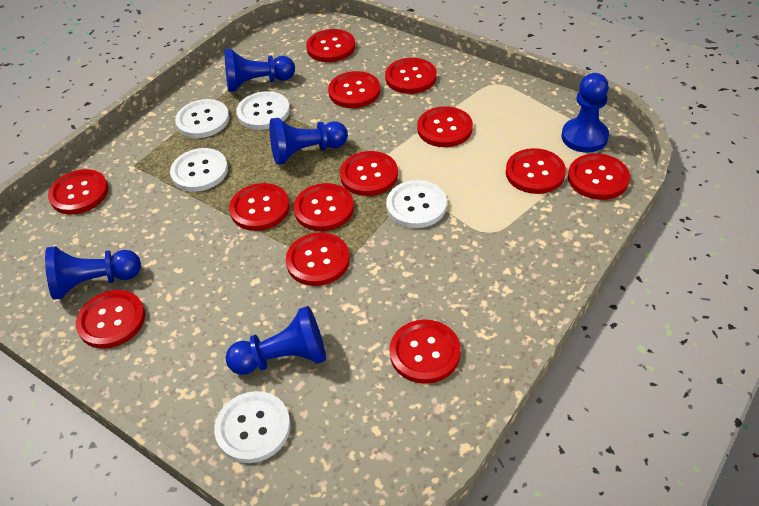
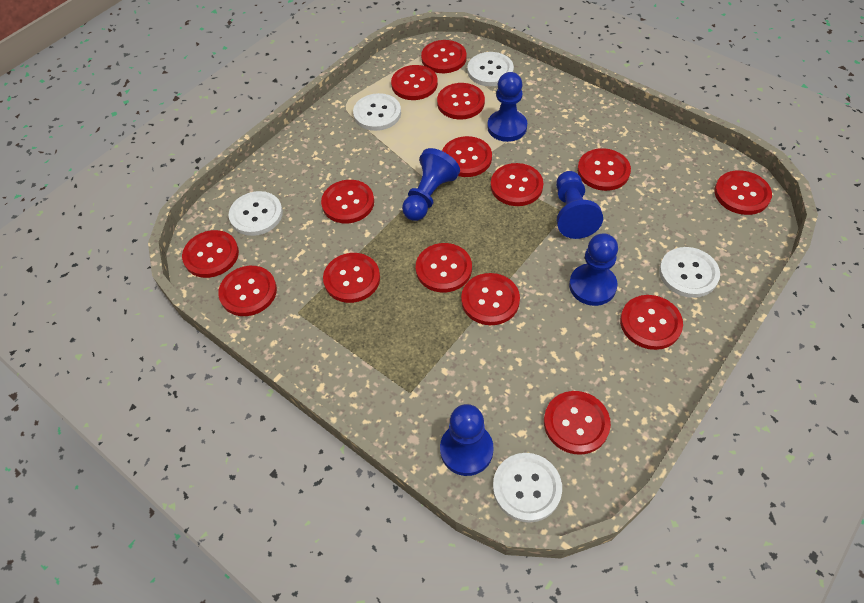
red button: 13 -> 15

